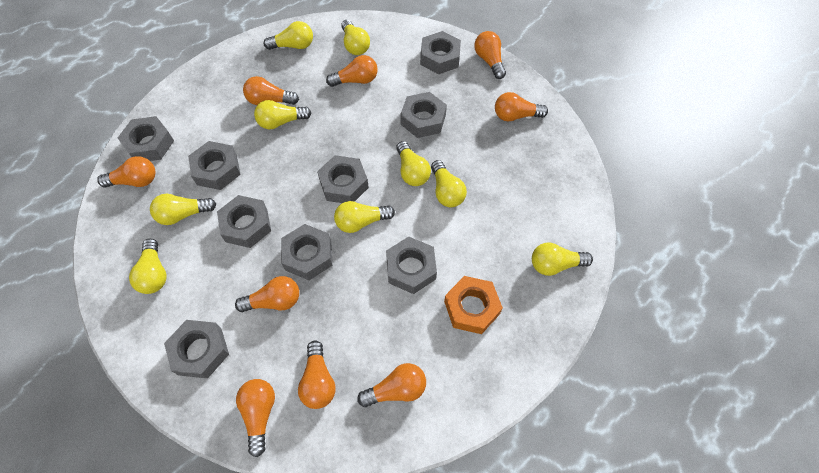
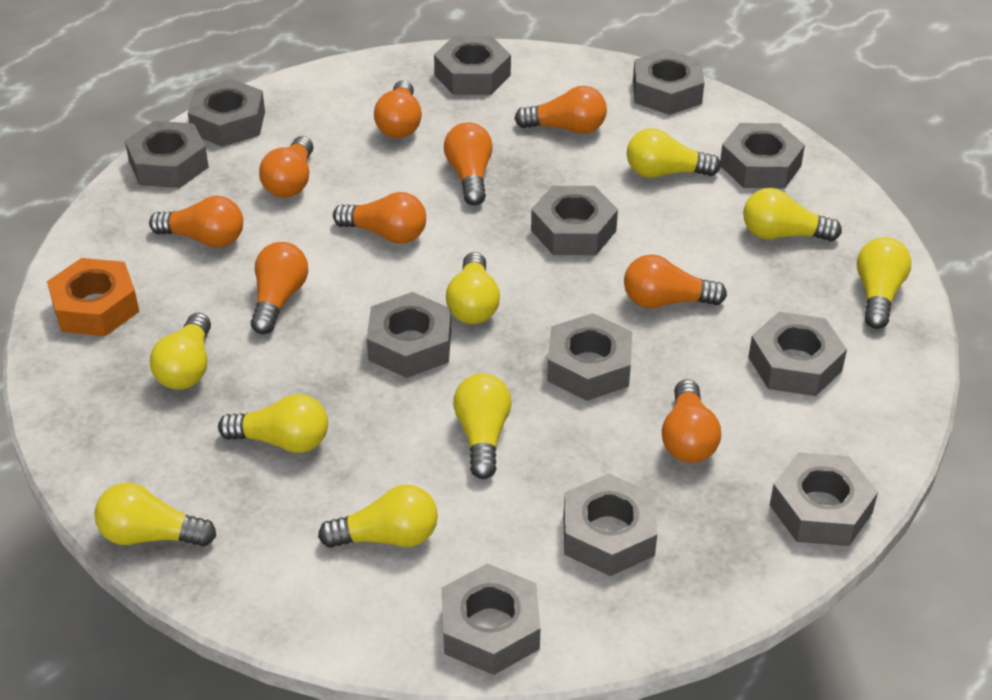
grey nut: 9 -> 12

